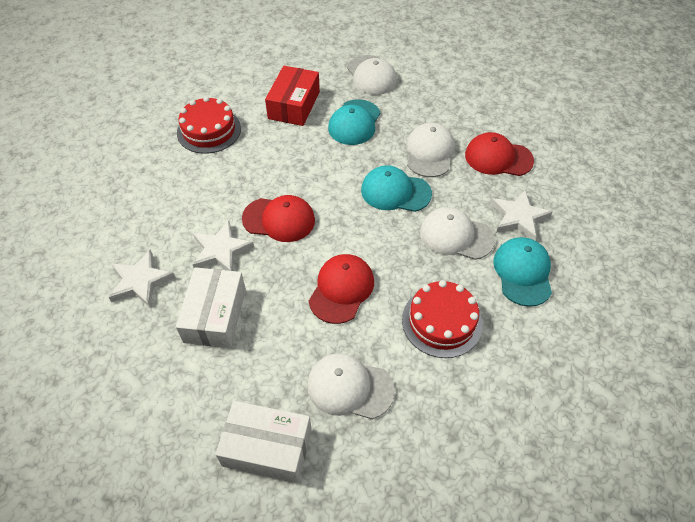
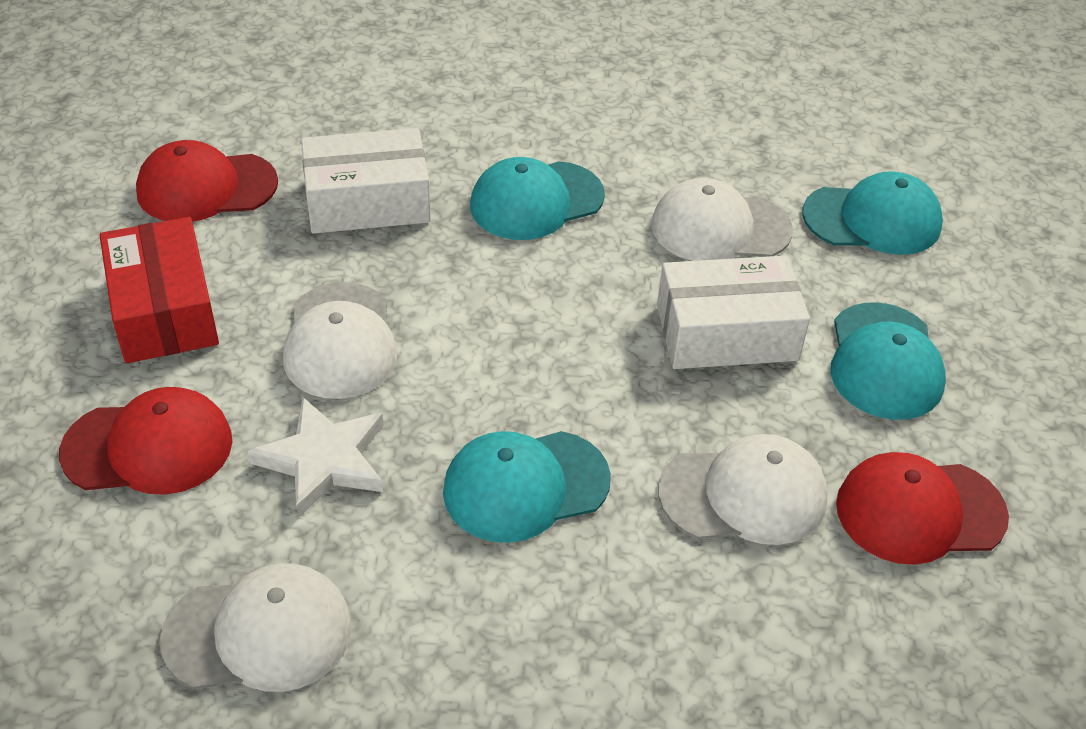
red cake: 2 -> 0
turquoise cap: 3 -> 4
white star: 3 -> 1

